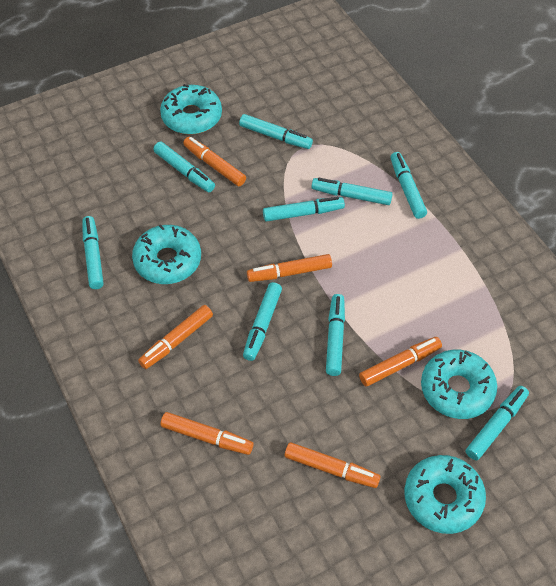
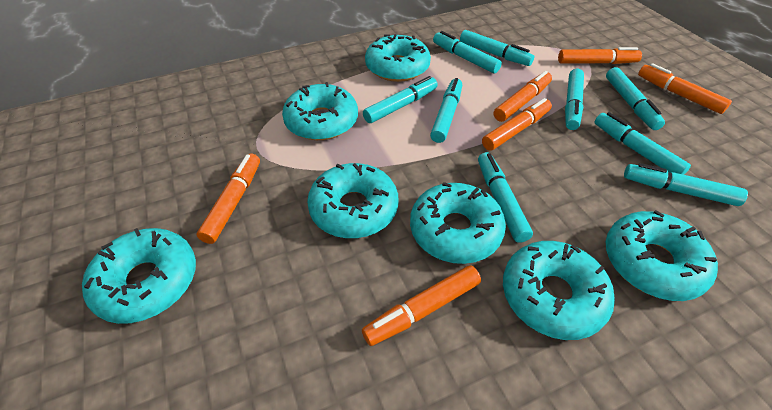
turquoise donut: 4 -> 7

